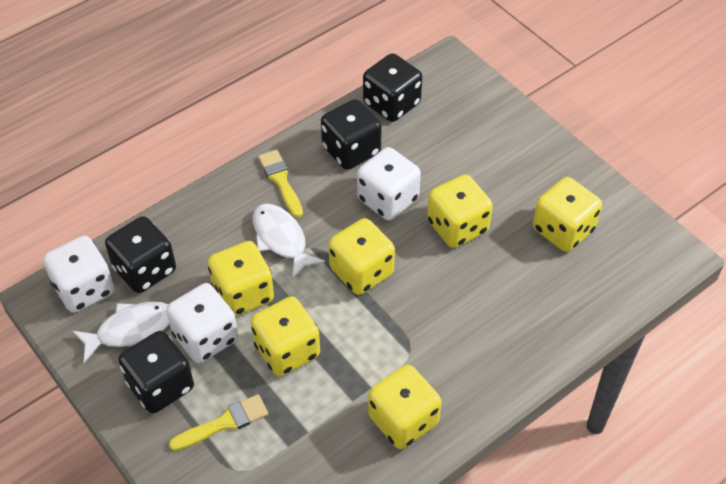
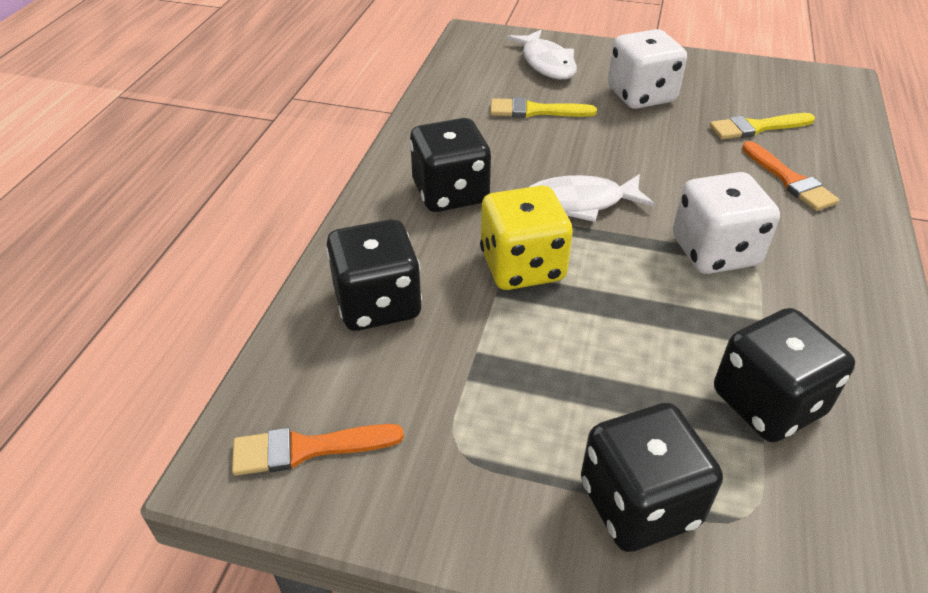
orange brush: 0 -> 2
white dice: 3 -> 2
yellow dice: 6 -> 1

